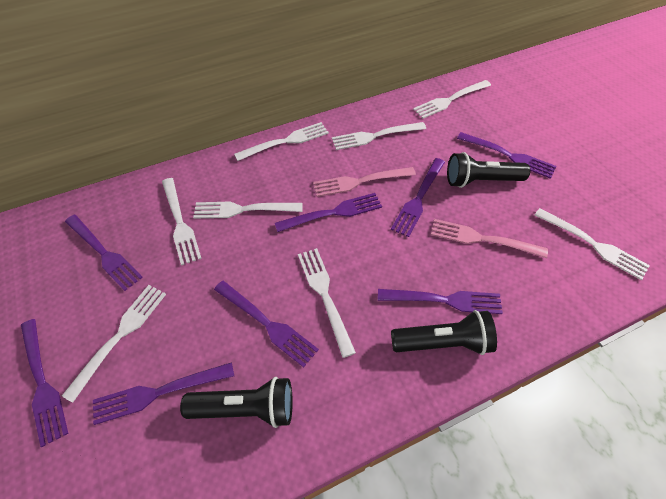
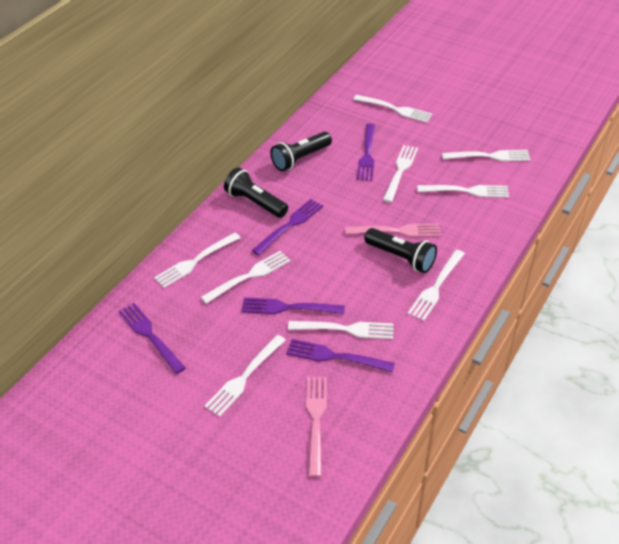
purple fork: 8 -> 5
white fork: 8 -> 9

